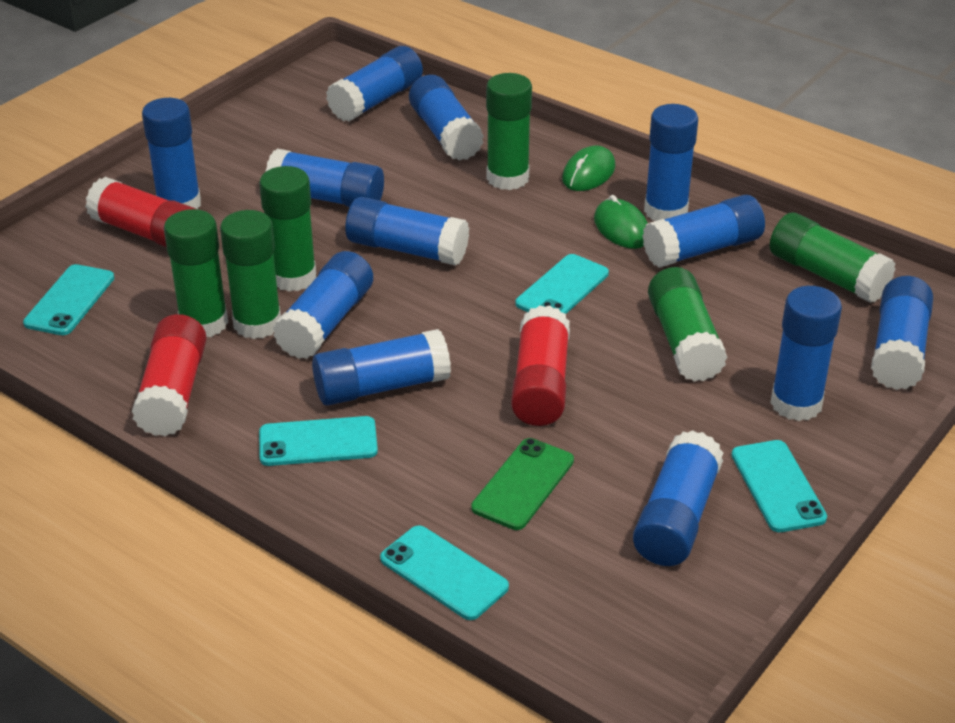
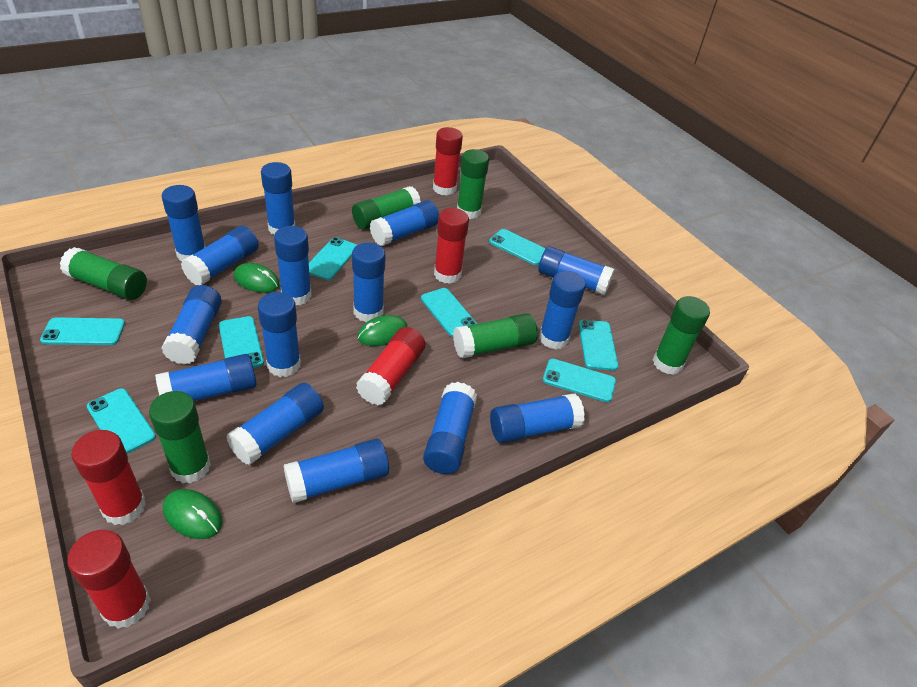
blue glue stick: 12 -> 15
green mouse: 2 -> 3
green phone: 1 -> 0
red glue stick: 3 -> 5
turquoise phone: 5 -> 8

